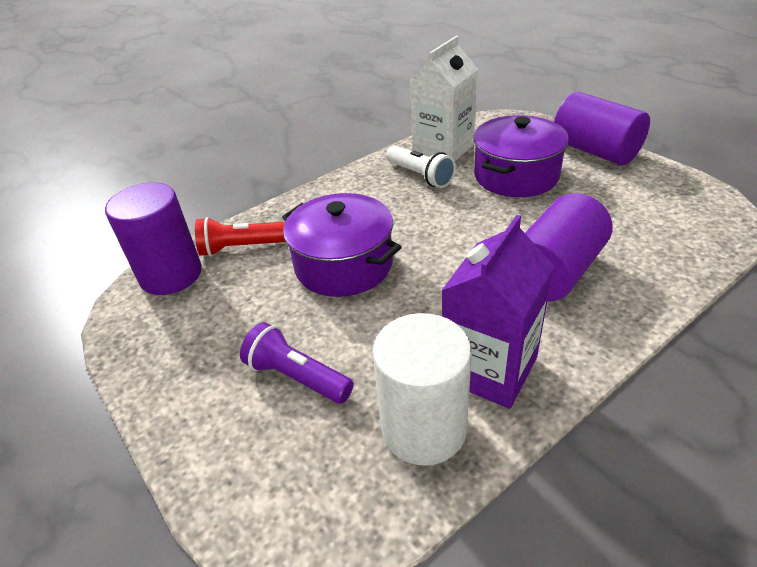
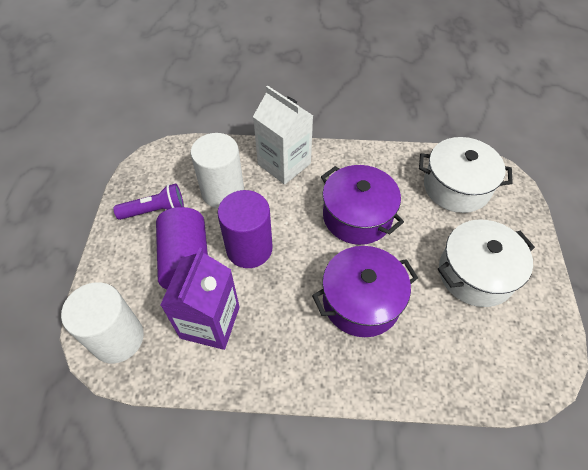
purple cylinder: 3 -> 2
red flashlight: 1 -> 0
white cylinder: 1 -> 2
white flashlight: 1 -> 0
white pot: 0 -> 2

